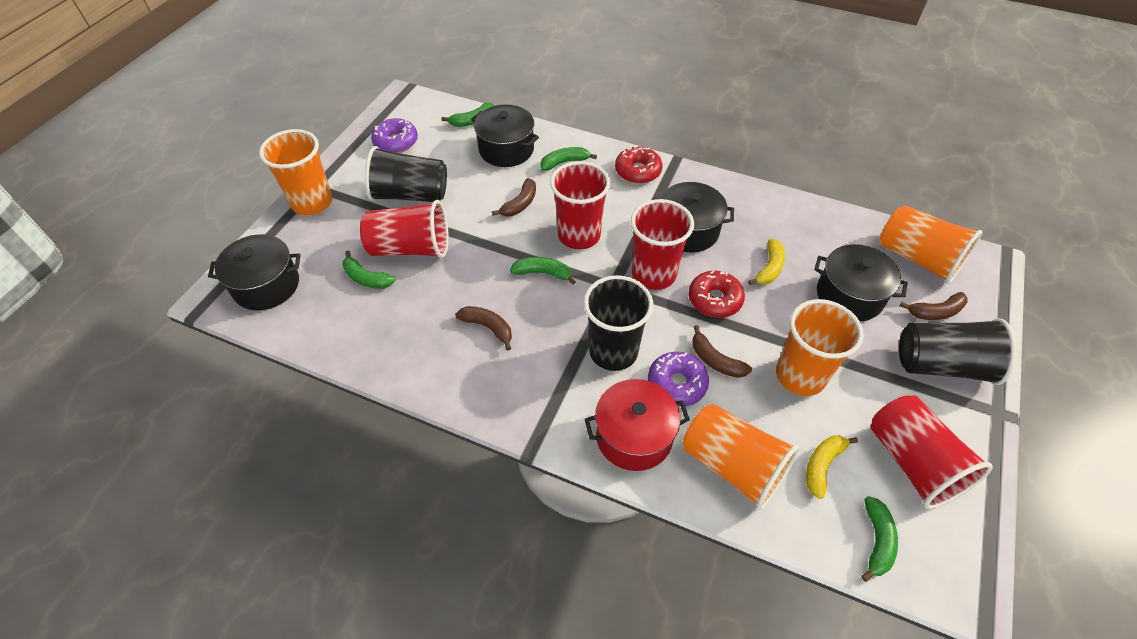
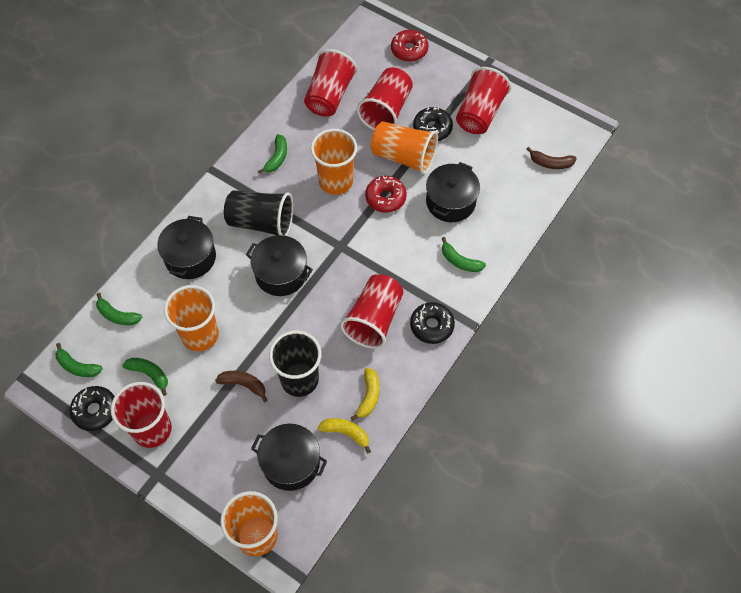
black cup: 3 -> 2
black donut: 0 -> 3
brown banana: 4 -> 2
purple donut: 2 -> 0
red cup: 4 -> 5
red pot: 1 -> 0

